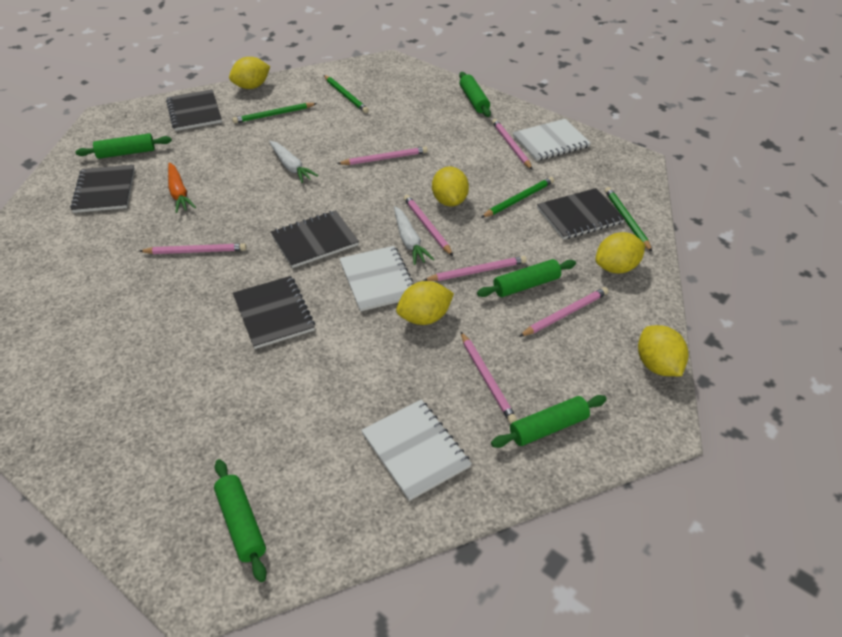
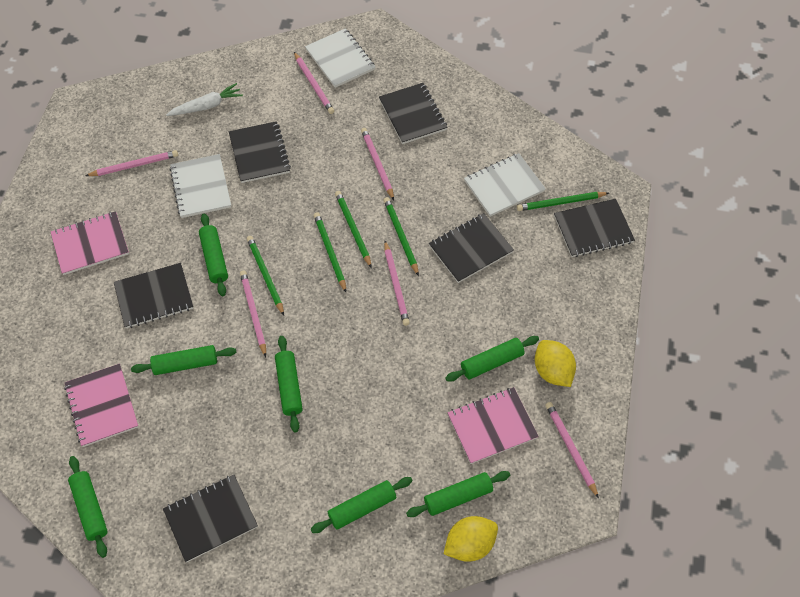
black notebook: 5 -> 6
green pencil: 4 -> 5
green rolling pin: 5 -> 7
orange carrot: 1 -> 0
pink notebook: 0 -> 3
pink pencil: 7 -> 6
white carrot: 2 -> 1
yellow lemon: 5 -> 2

